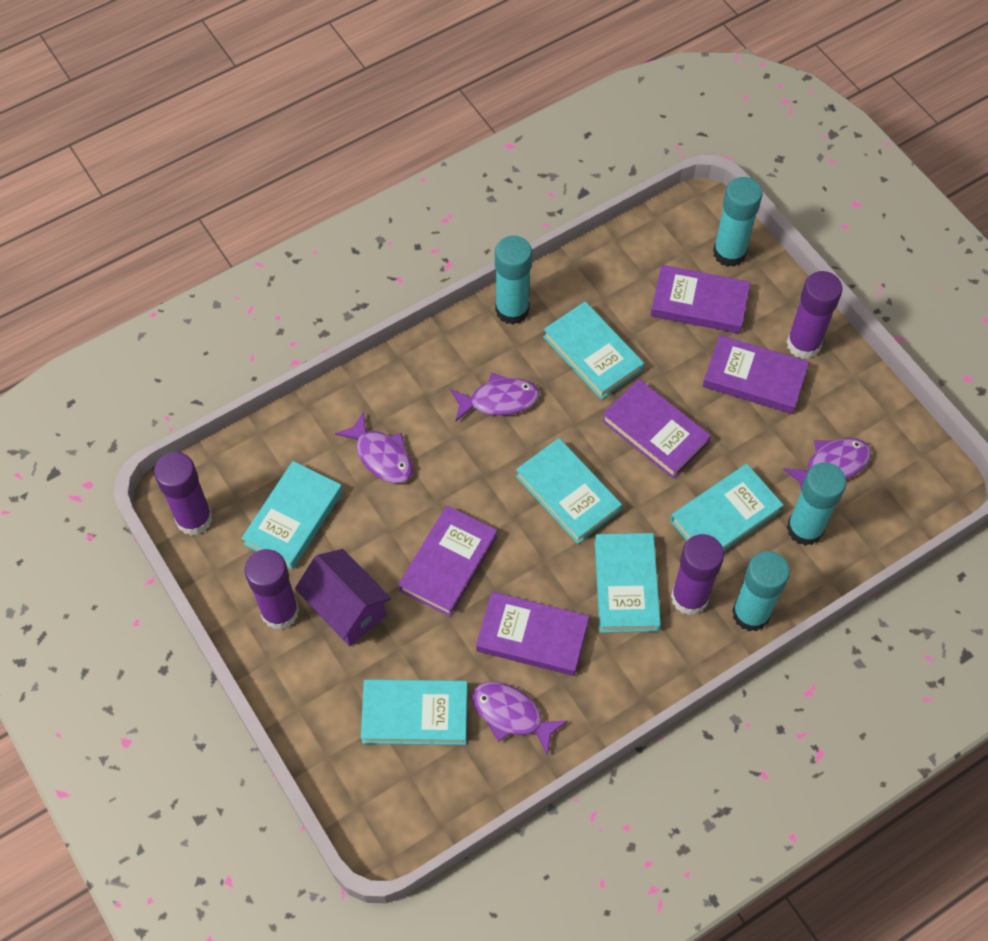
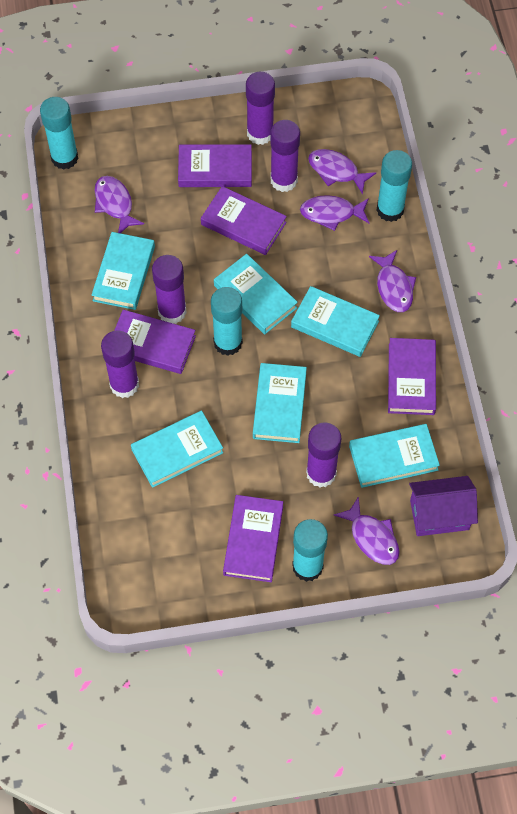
purple fish: 4 -> 5
purple glue stick: 4 -> 5

